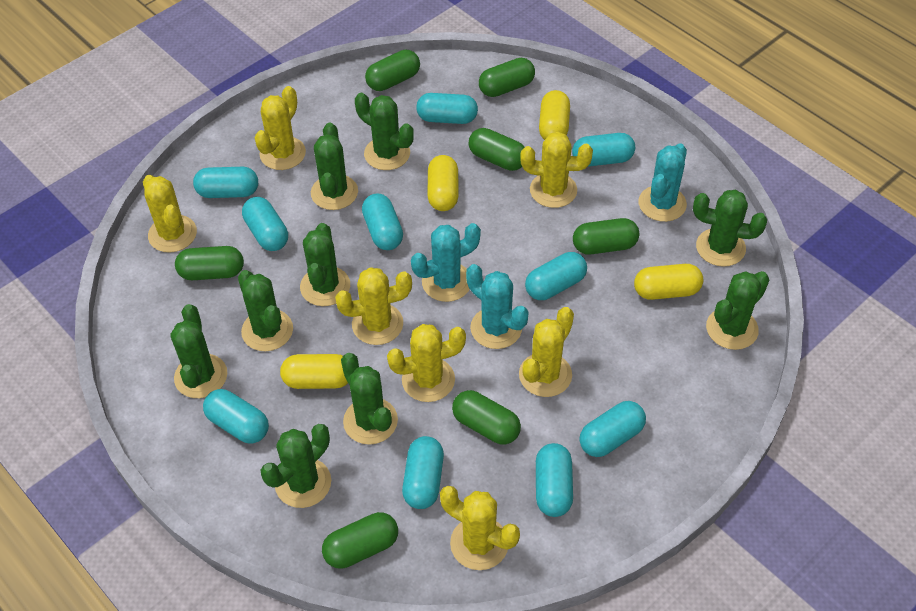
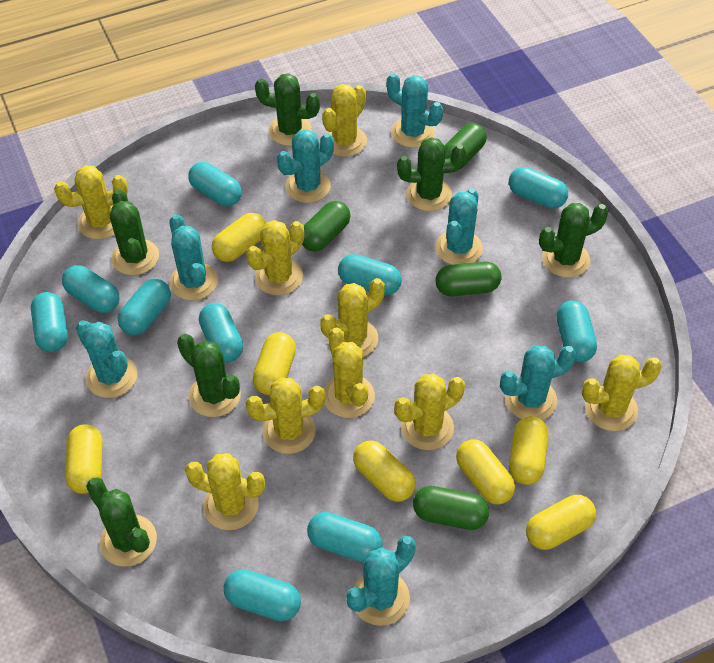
green cactus: 9 -> 6
green capsule: 7 -> 4
turquoise cactus: 3 -> 7
yellow cactus: 7 -> 9
yellow capsule: 4 -> 7

